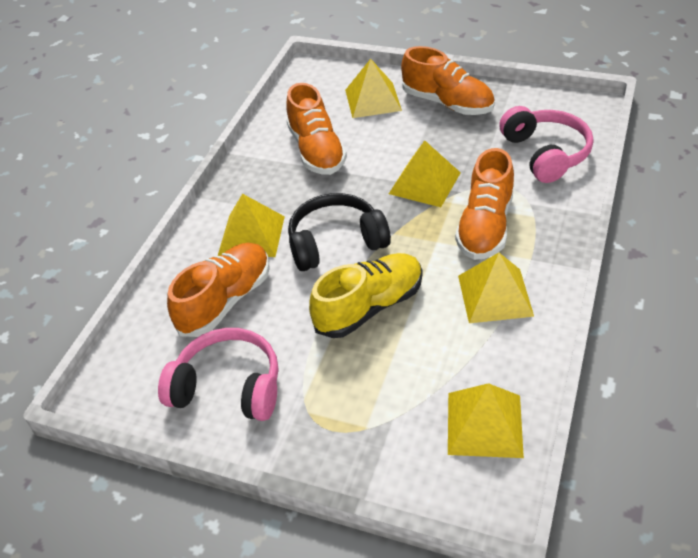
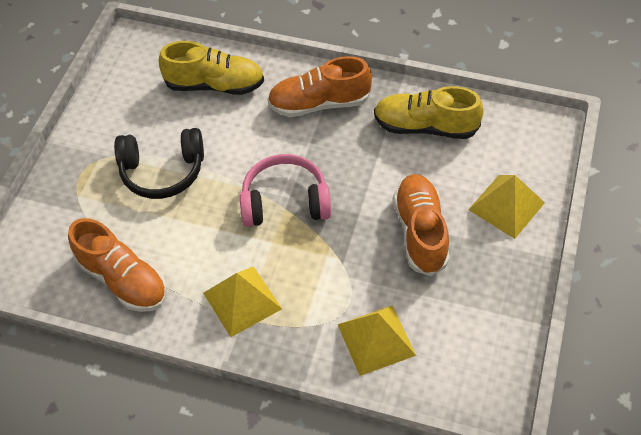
orange shoe: 4 -> 3
pink headphones: 2 -> 1
yellow pyramid: 5 -> 3
yellow shoe: 1 -> 2

